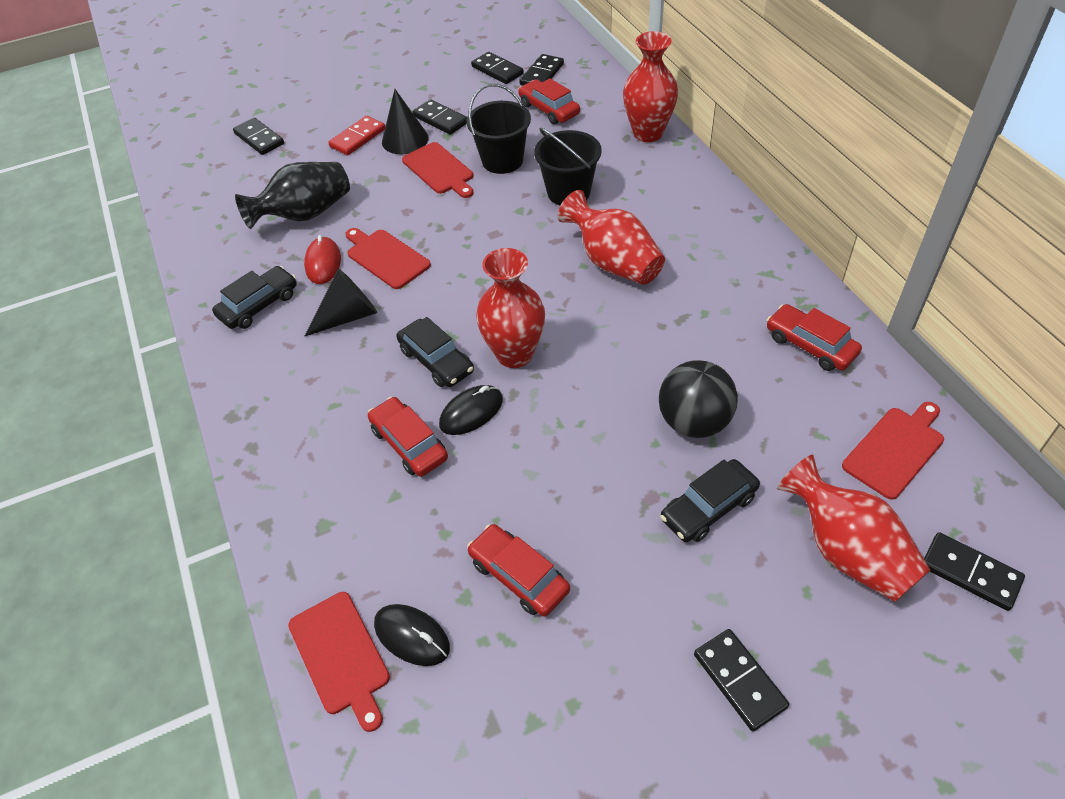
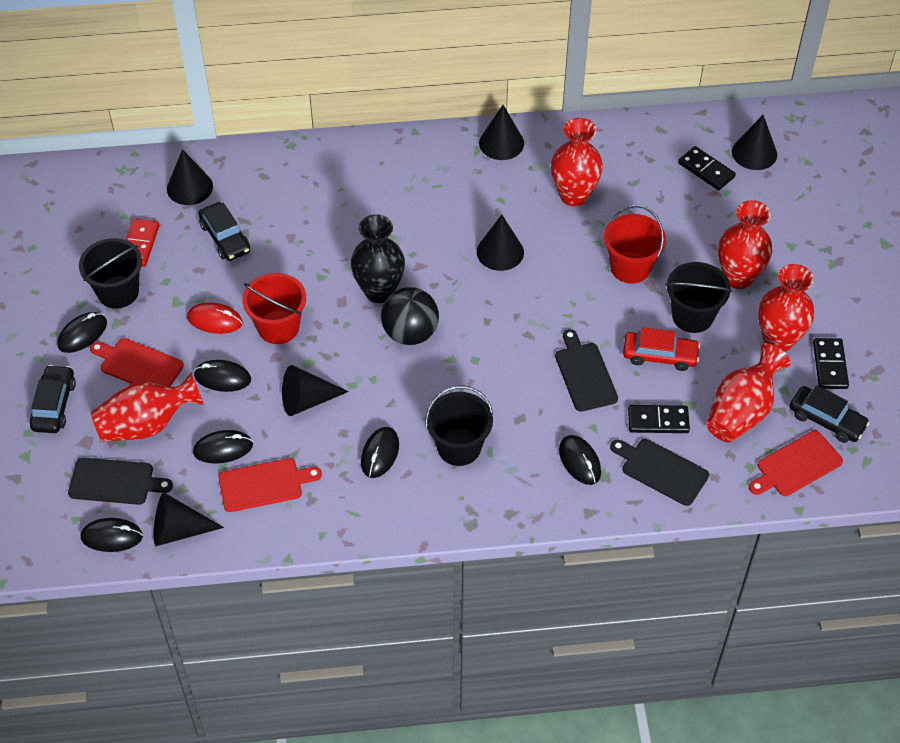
black bucket: 2 -> 3
black cone: 2 -> 6
black cutting board: 0 -> 3
black domino: 6 -> 3
black mouse: 2 -> 6
red bucket: 0 -> 2
red car: 4 -> 1
red cutting board: 4 -> 3
red vase: 4 -> 5

